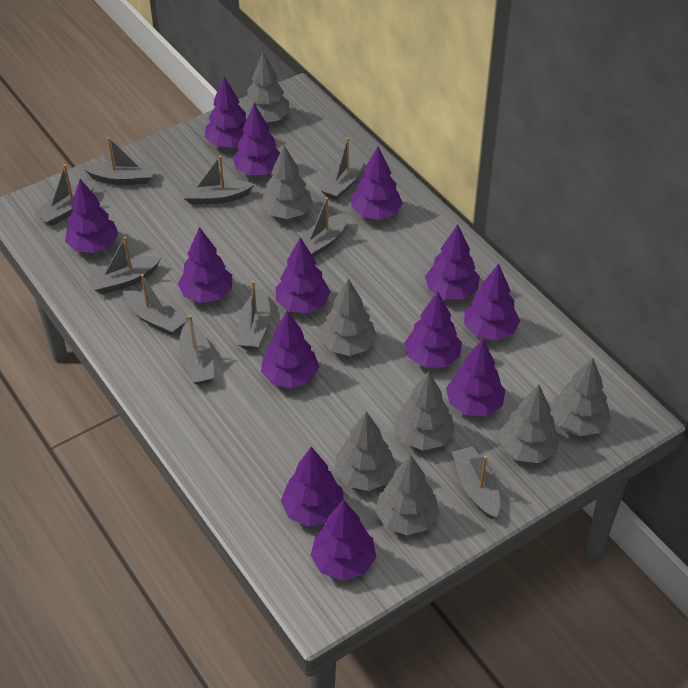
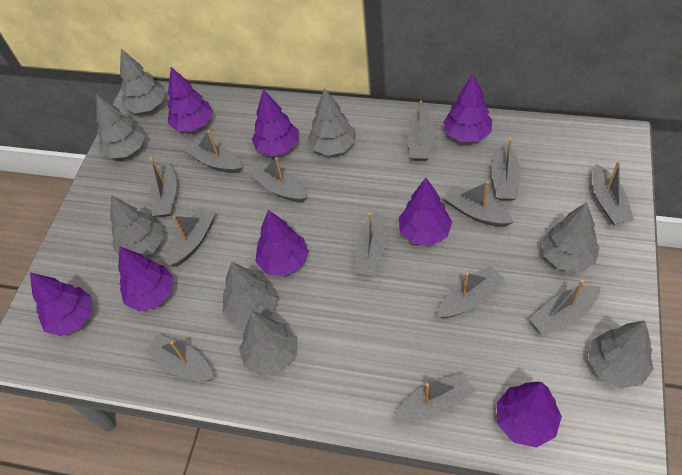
grey boat: 10 -> 13
purple tree: 13 -> 8

